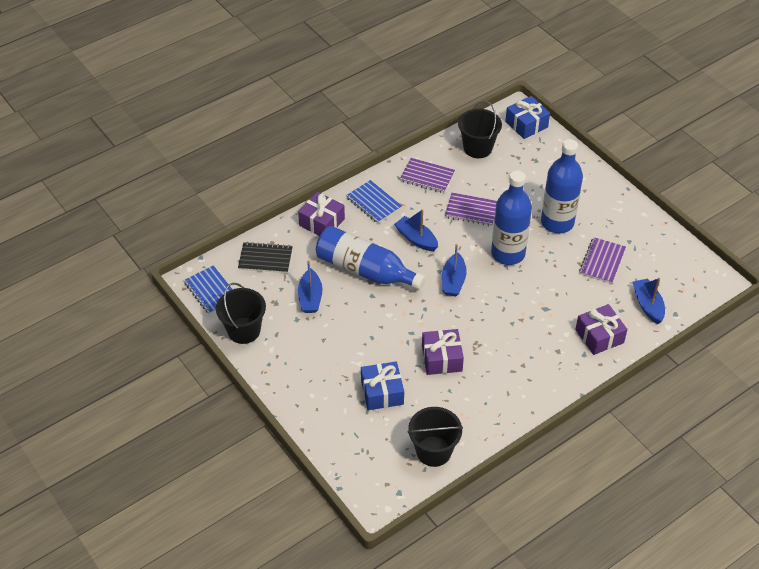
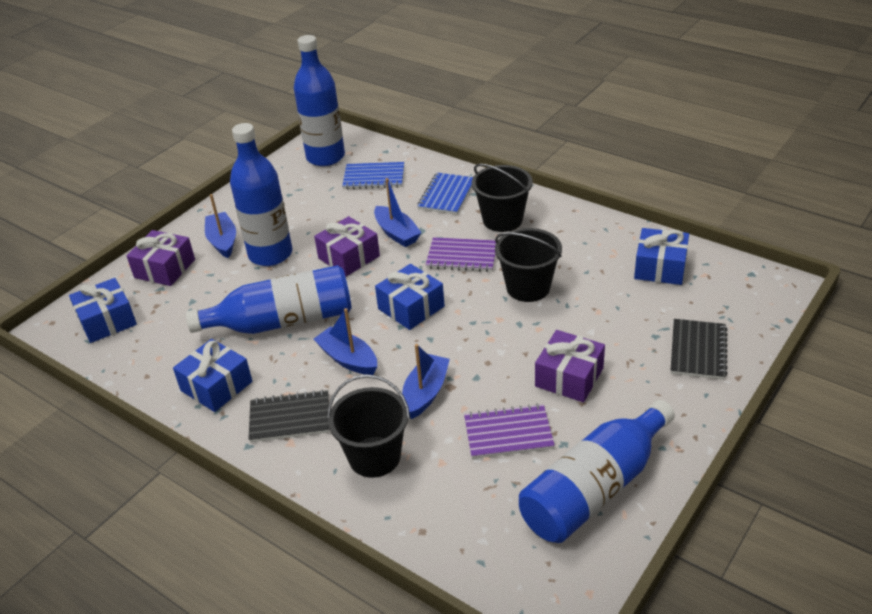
black notebook: 1 -> 2
blue bottle: 3 -> 4
blue gift: 2 -> 4
purple notebook: 3 -> 2

